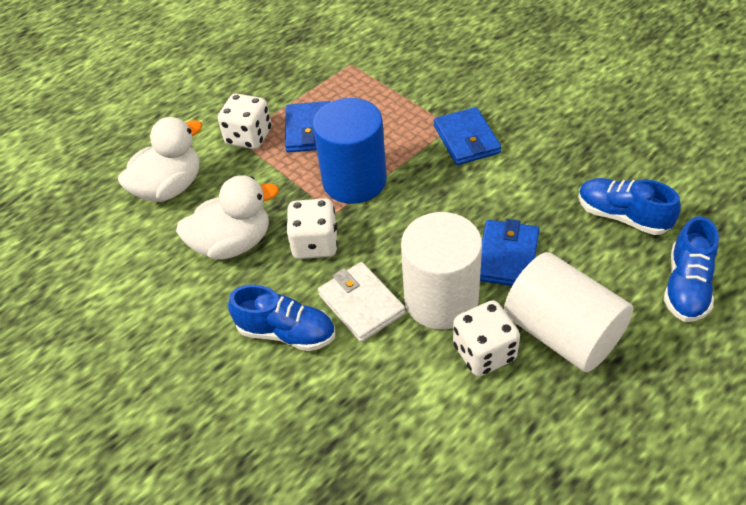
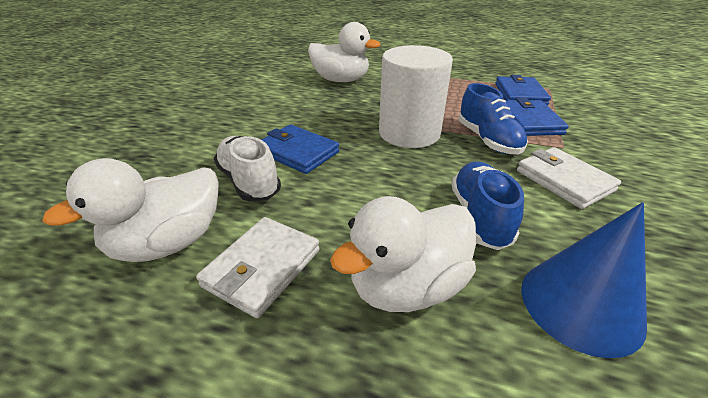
blue cone: 0 -> 1
blue cylinder: 1 -> 0
blue shoe: 3 -> 2
white cylinder: 2 -> 1
white dice: 3 -> 0
white duck: 2 -> 3
white shoe: 0 -> 1
white wallet: 1 -> 2

